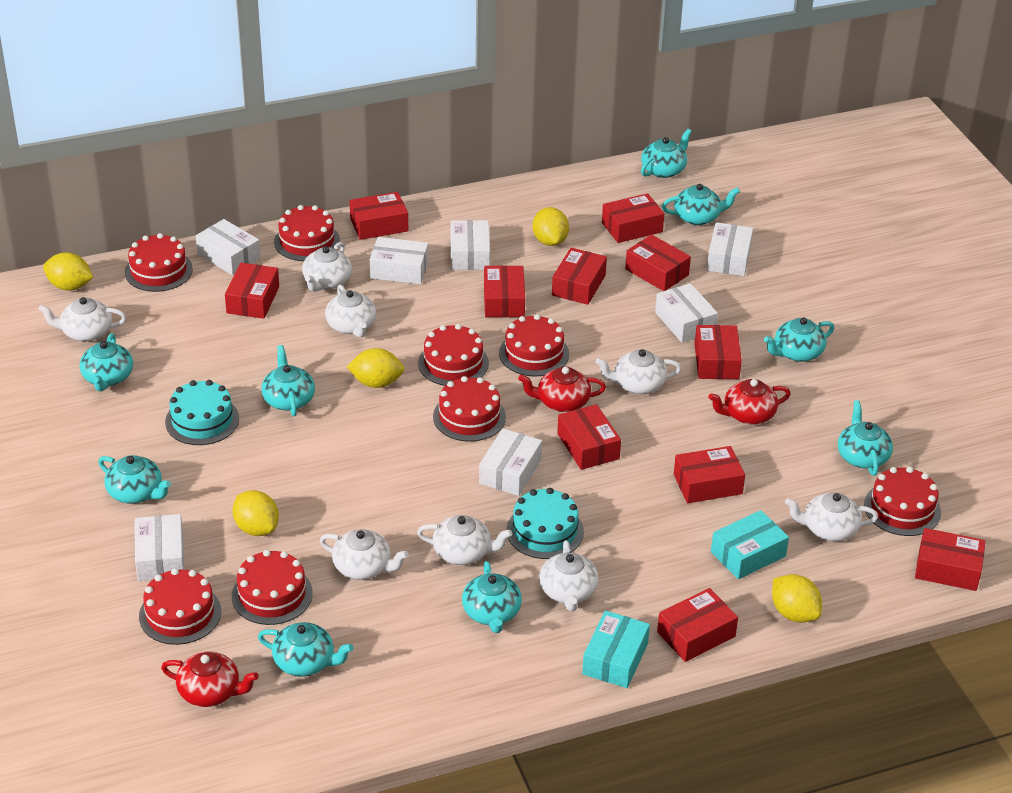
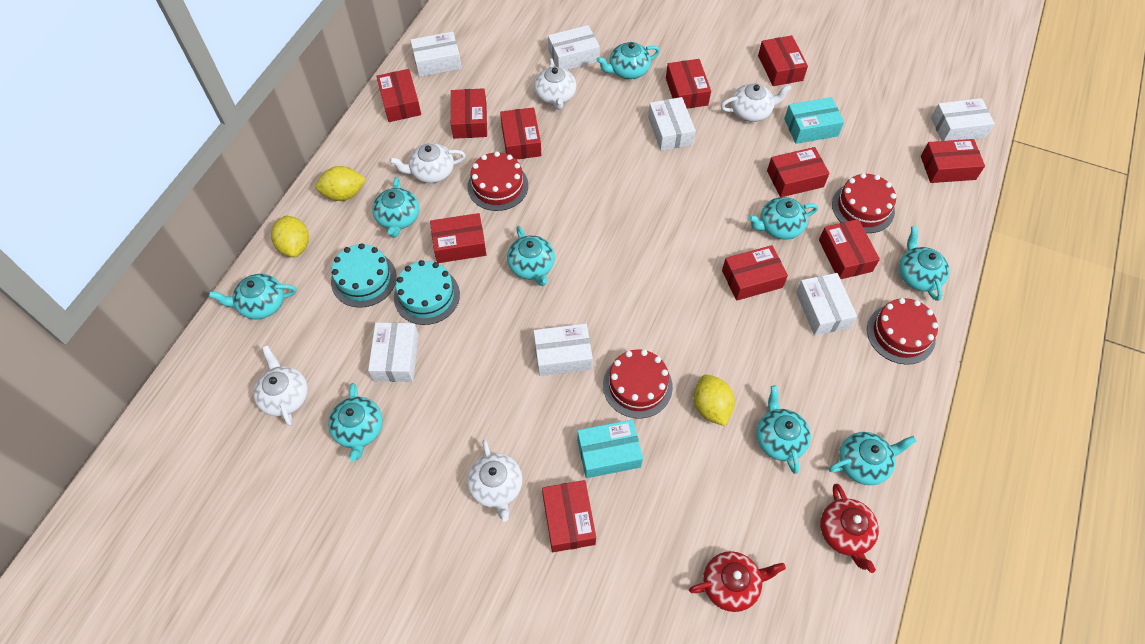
red cake: 8 -> 4
red teapot: 3 -> 2
white teapot: 8 -> 5
yellow lemon: 5 -> 3

